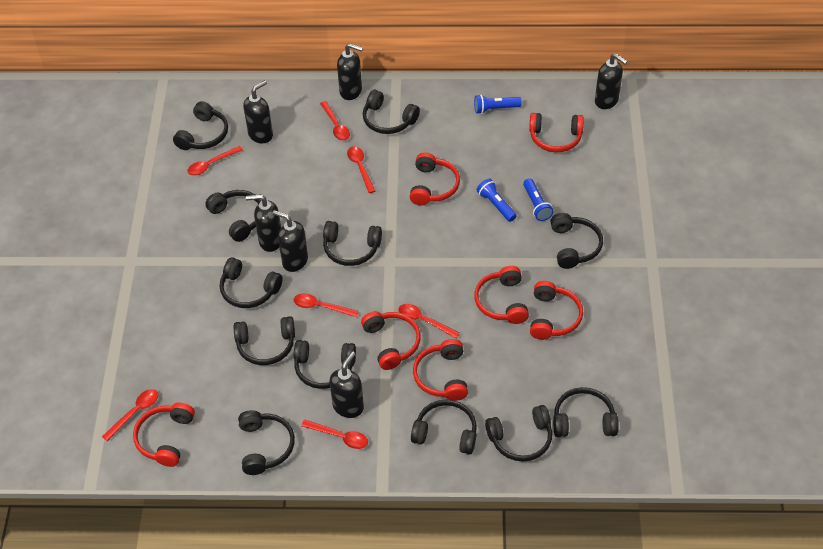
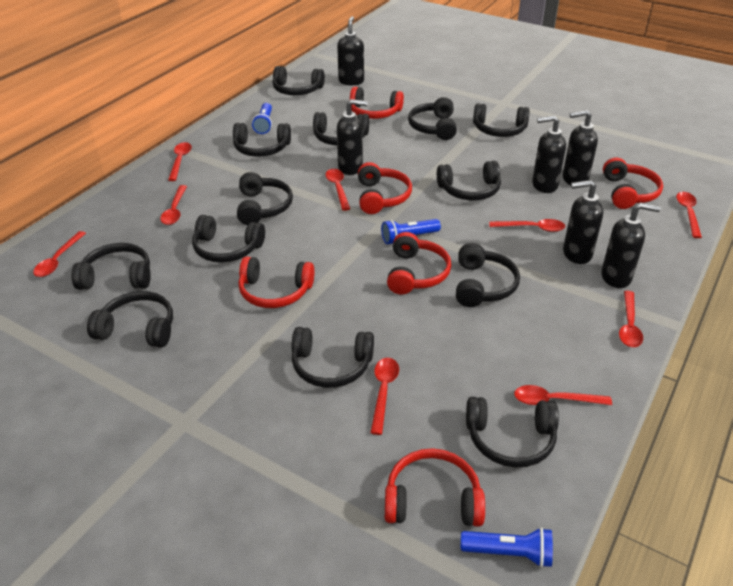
black headphones: 12 -> 13
red headphones: 7 -> 6
red spoon: 7 -> 9

